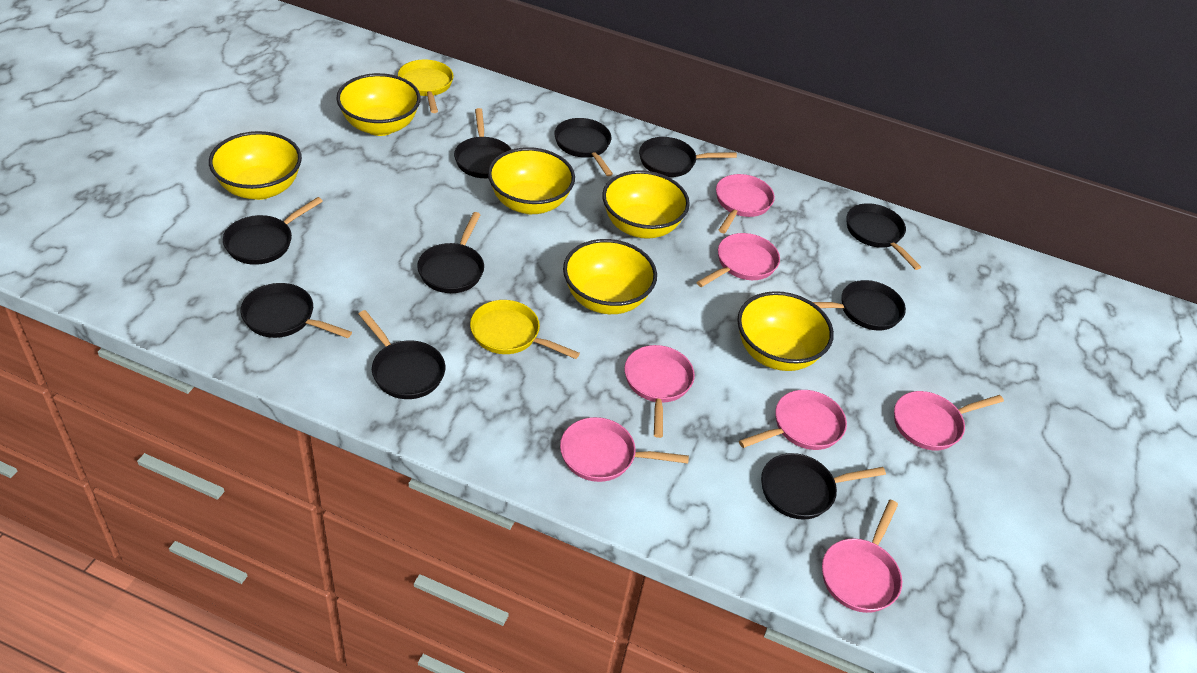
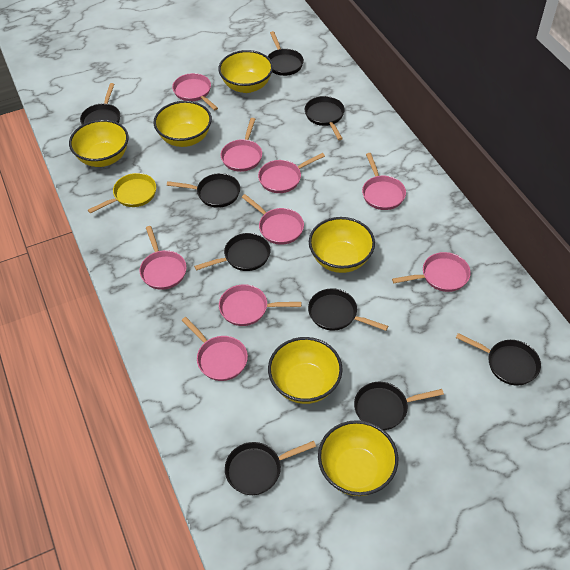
black pan: 10 -> 9
pink pan: 7 -> 9
yellow pan: 2 -> 1

